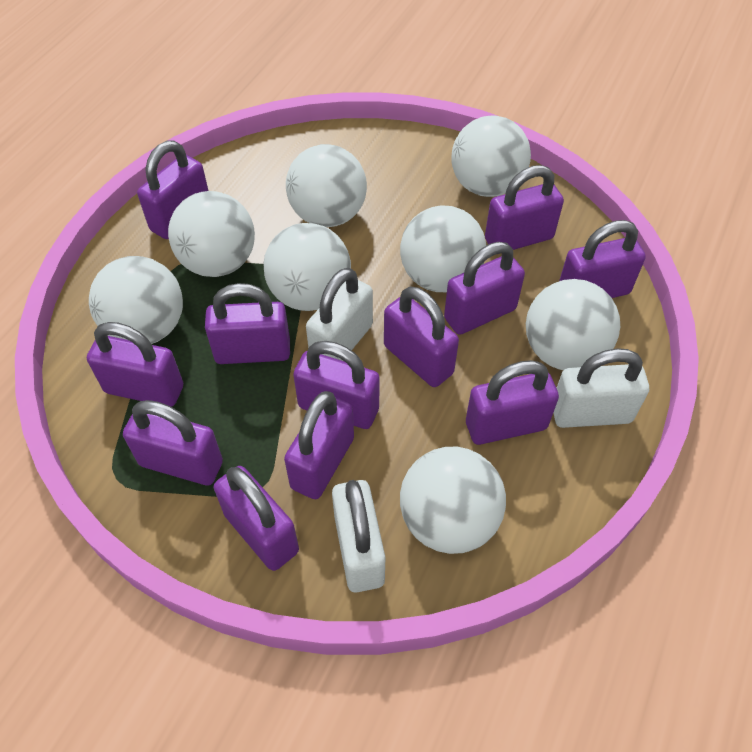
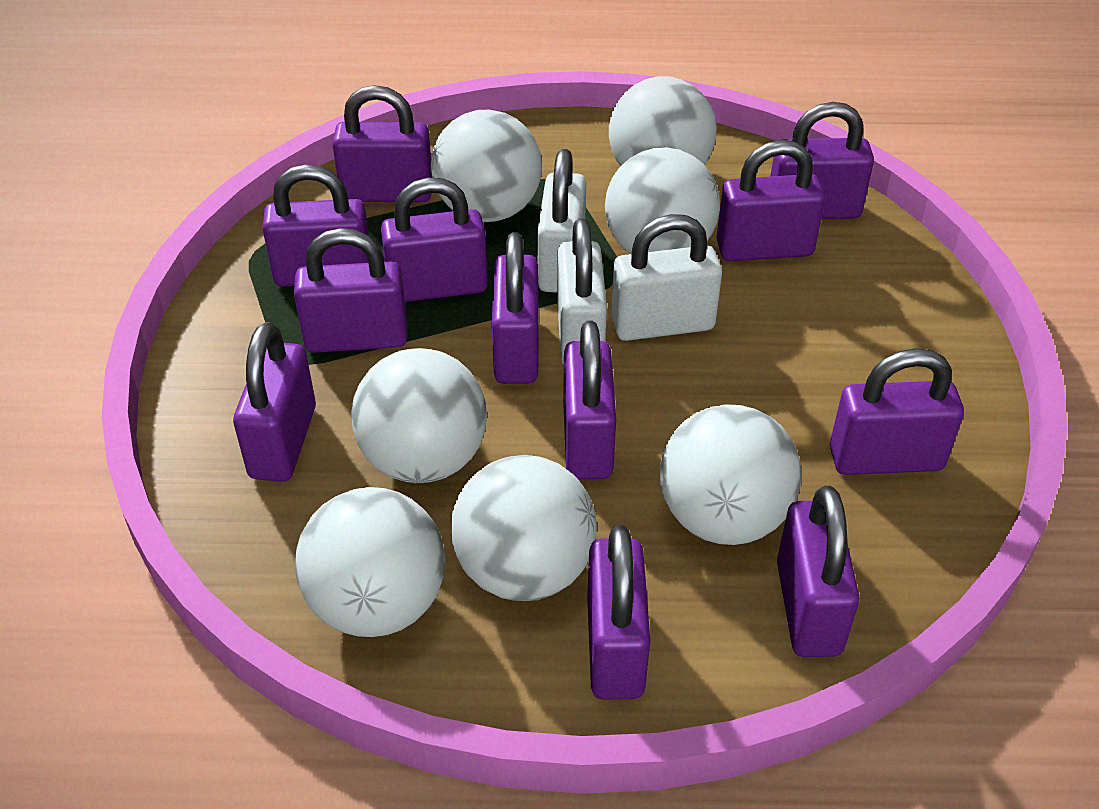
white ball: 8 -> 7

